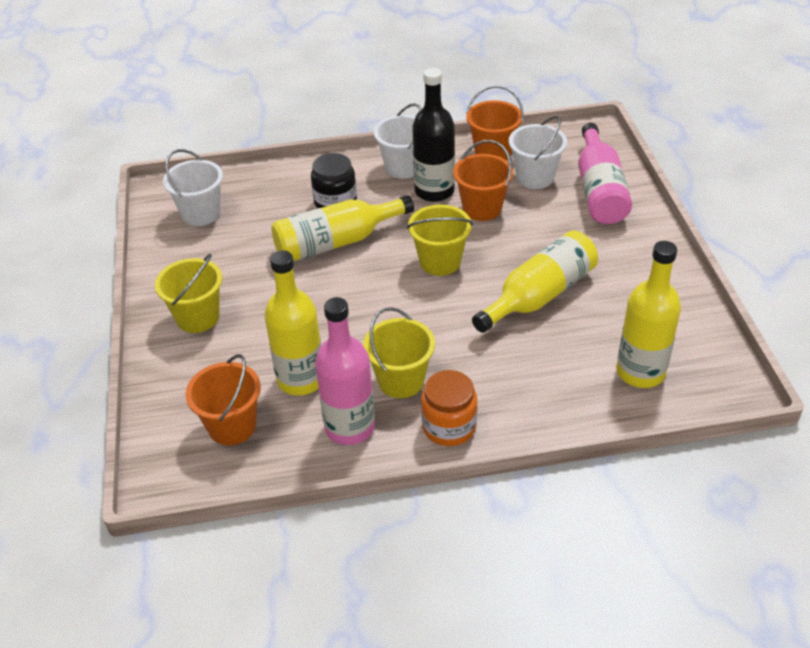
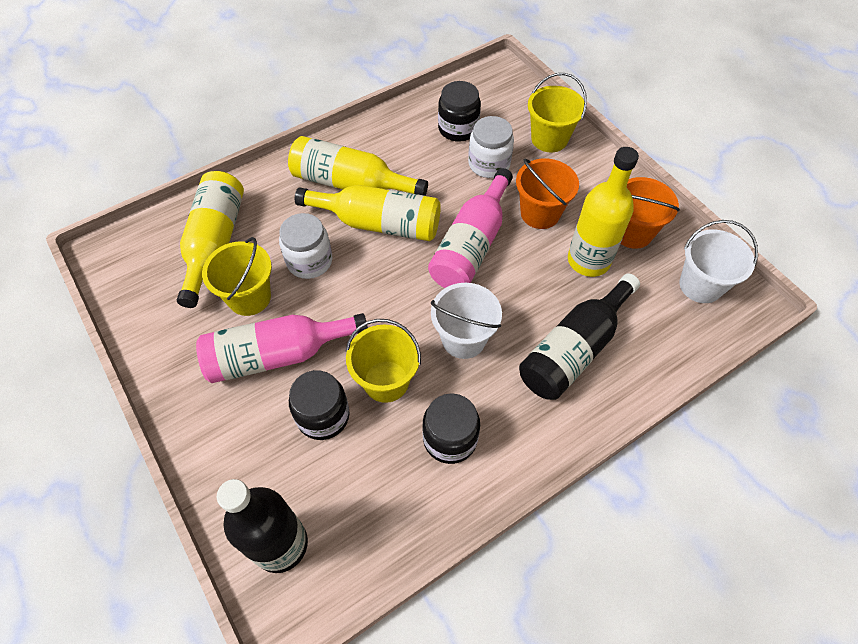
black bottle: 1 -> 2
black jar: 1 -> 3
orange bucket: 3 -> 2
orange jar: 1 -> 0
white bucket: 3 -> 2
white jar: 0 -> 2

